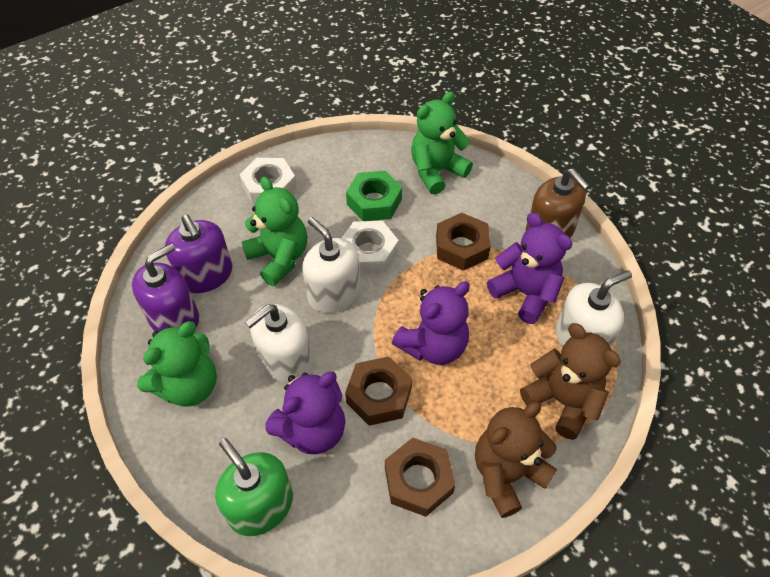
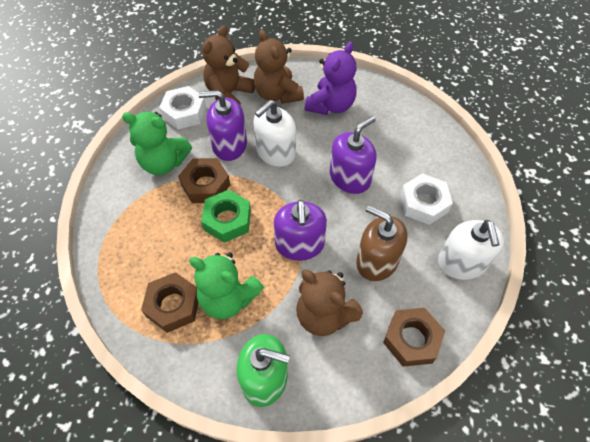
brown teddy bear: 2 -> 3
green teddy bear: 3 -> 2
purple soap dispenser: 2 -> 3
purple teddy bear: 3 -> 1
white soap dispenser: 3 -> 2

